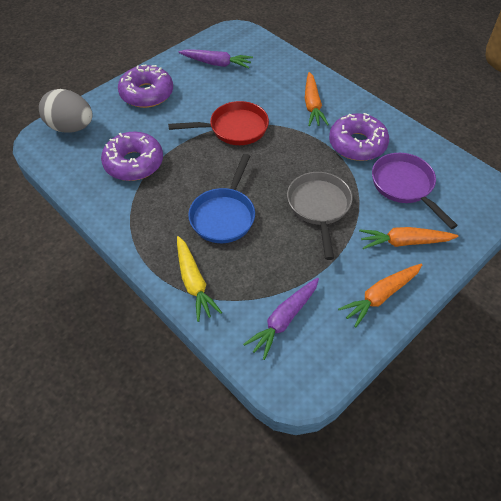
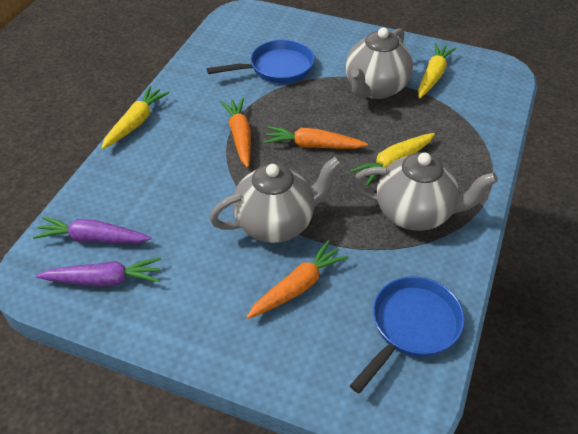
blue pan: 1 -> 2
grey egg: 1 -> 0
grey pan: 1 -> 0
grey teapot: 0 -> 3
purple donut: 3 -> 0
purple pan: 1 -> 0
red pan: 1 -> 0
yellow carrot: 1 -> 3

